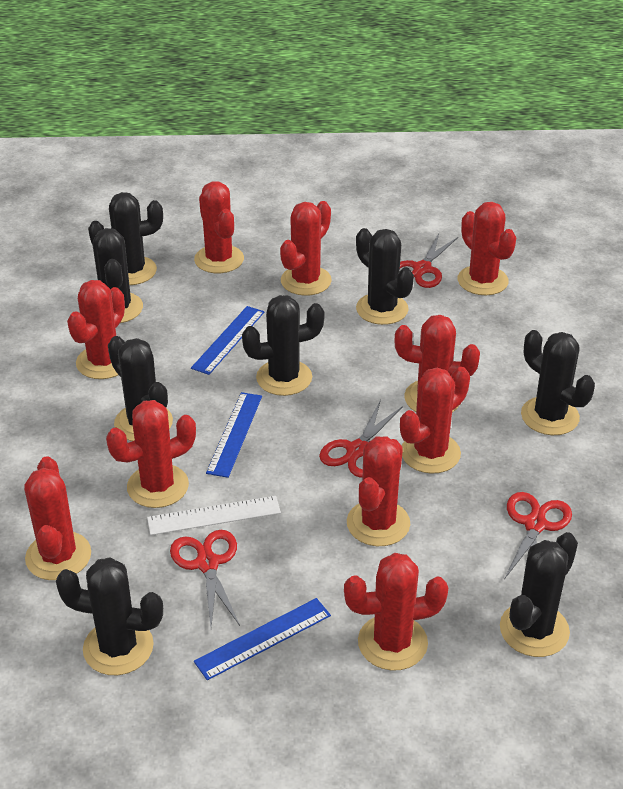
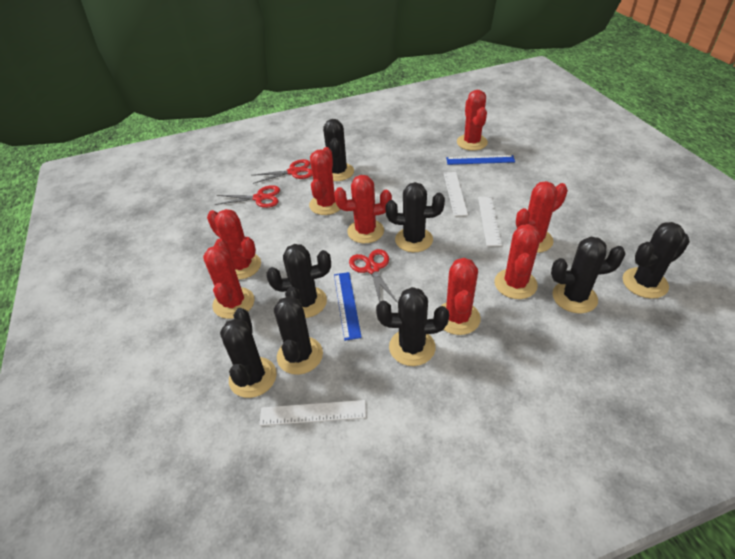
blue ruler: 3 -> 2
red cactus: 10 -> 8
red scissors: 4 -> 3
white ruler: 1 -> 3

